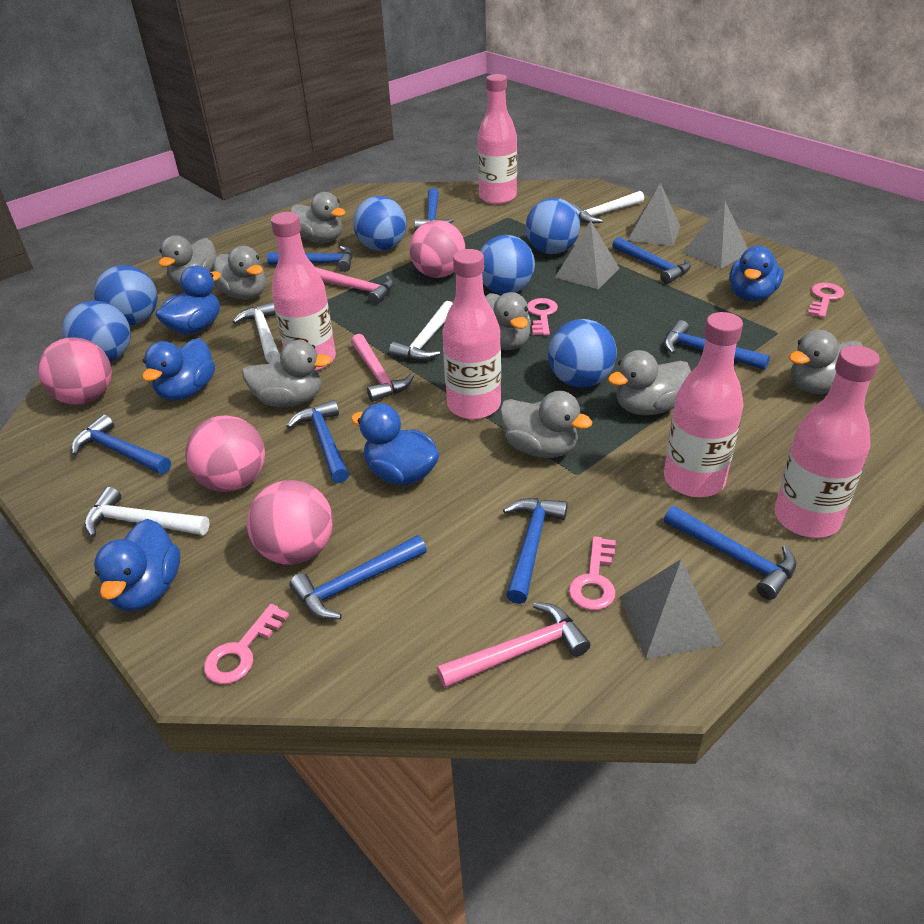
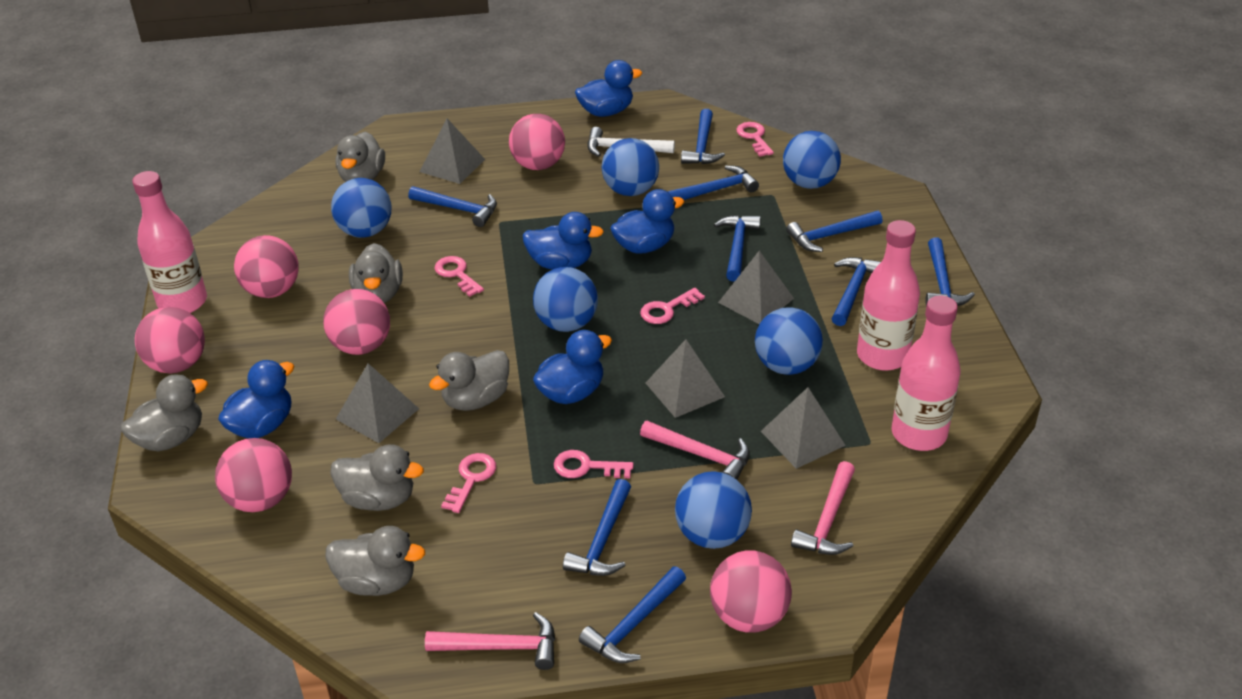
grey duck: 8 -> 6
grey pyramid: 4 -> 5
pink ball: 4 -> 6
pink bottle: 5 -> 3
pink key: 4 -> 5
white hammer: 4 -> 1

